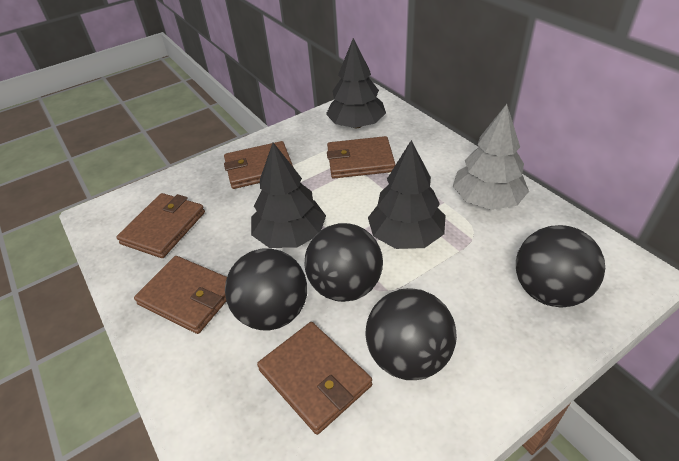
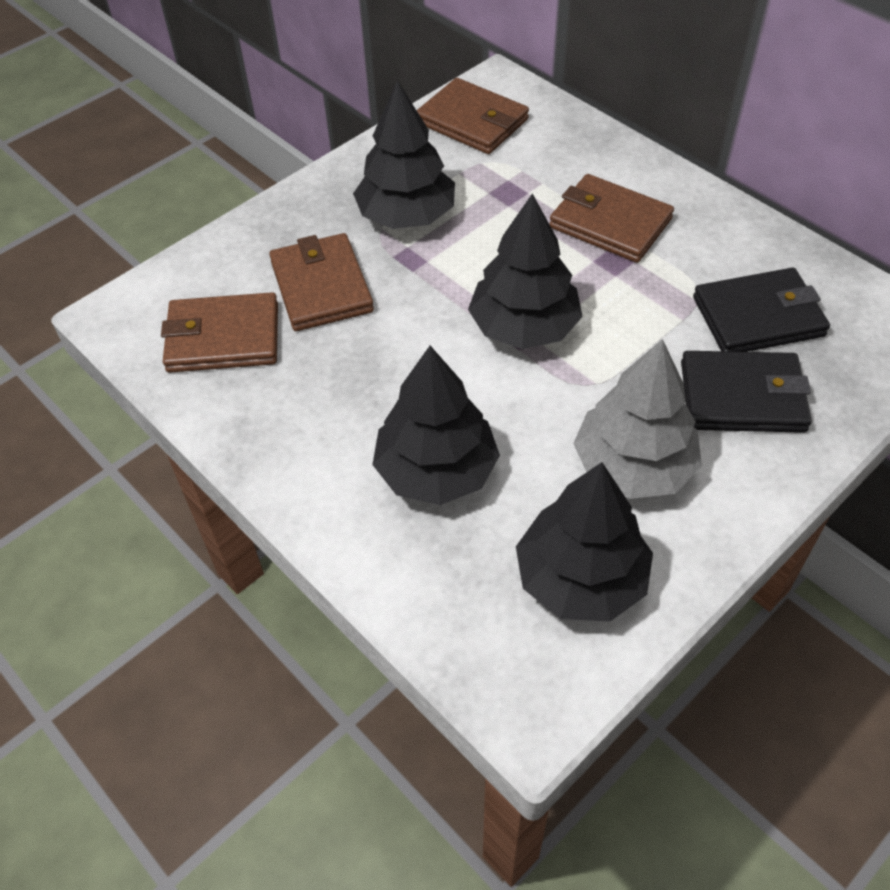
black ball: 4 -> 0
black tree: 3 -> 4
black wallet: 0 -> 2
brown wallet: 5 -> 4

